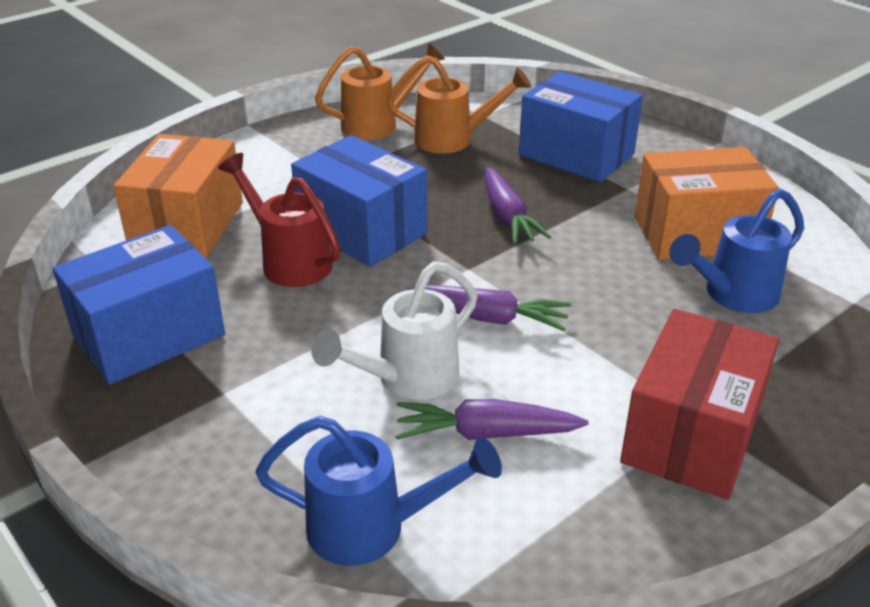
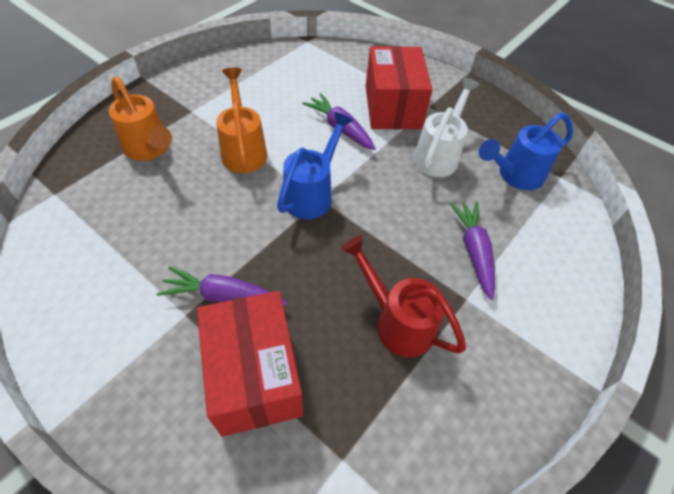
blue box: 3 -> 0
orange box: 2 -> 0
red box: 1 -> 2

